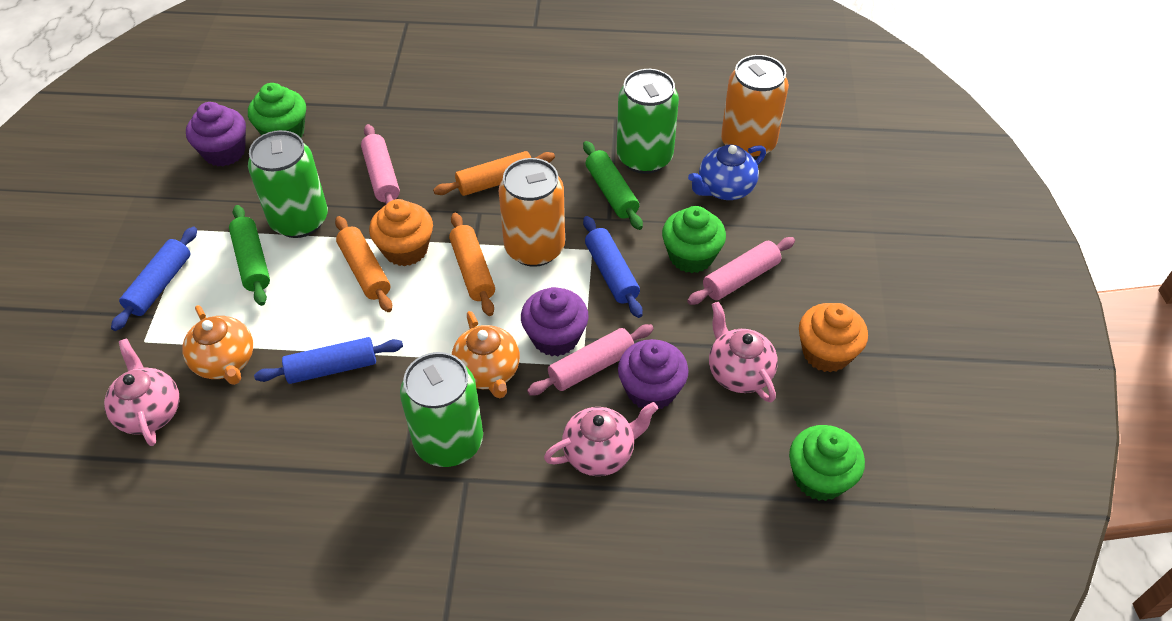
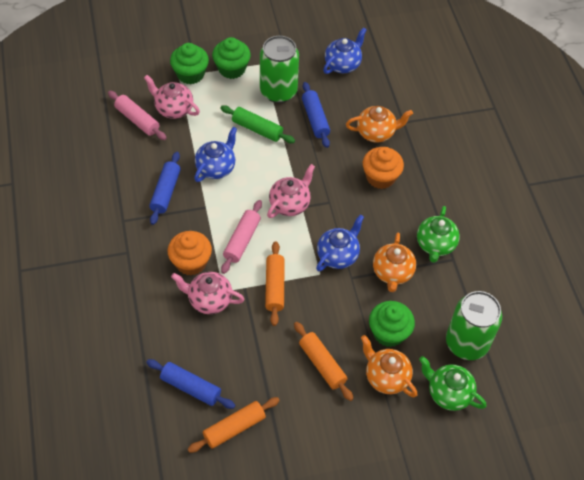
blue teapot: 1 -> 3
green can: 3 -> 2
green rolling pin: 2 -> 1
green teapot: 0 -> 2
orange can: 2 -> 0
orange teapot: 2 -> 3
pink rolling pin: 3 -> 2
purple cupcake: 3 -> 0

